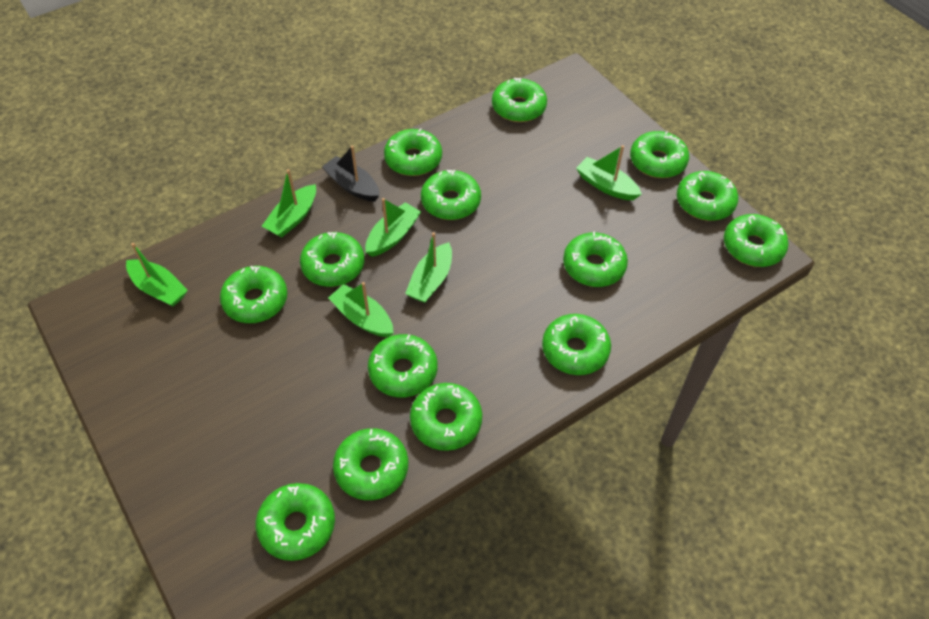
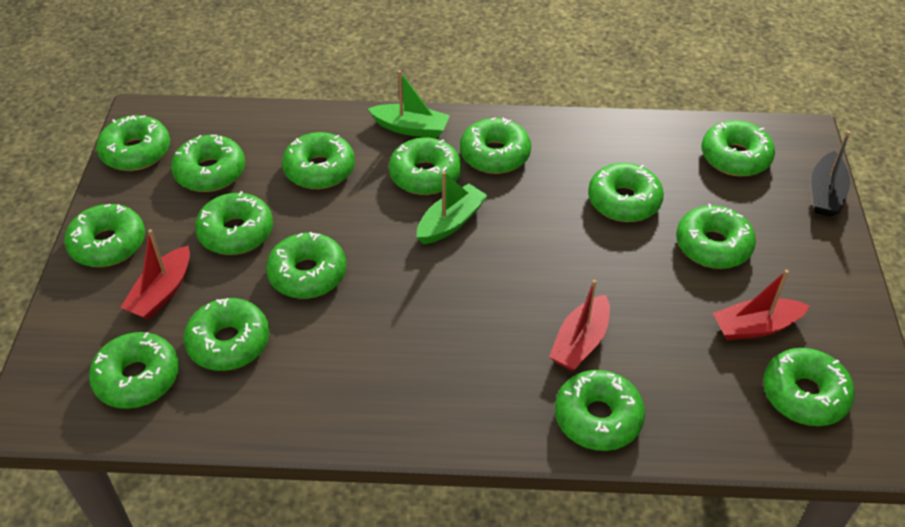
green boat: 6 -> 2
green donut: 14 -> 15
red boat: 0 -> 3

